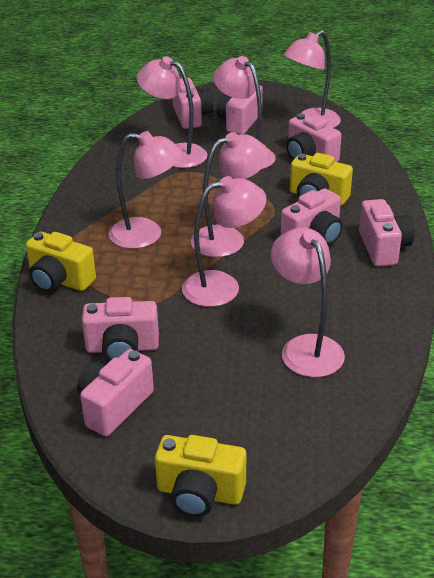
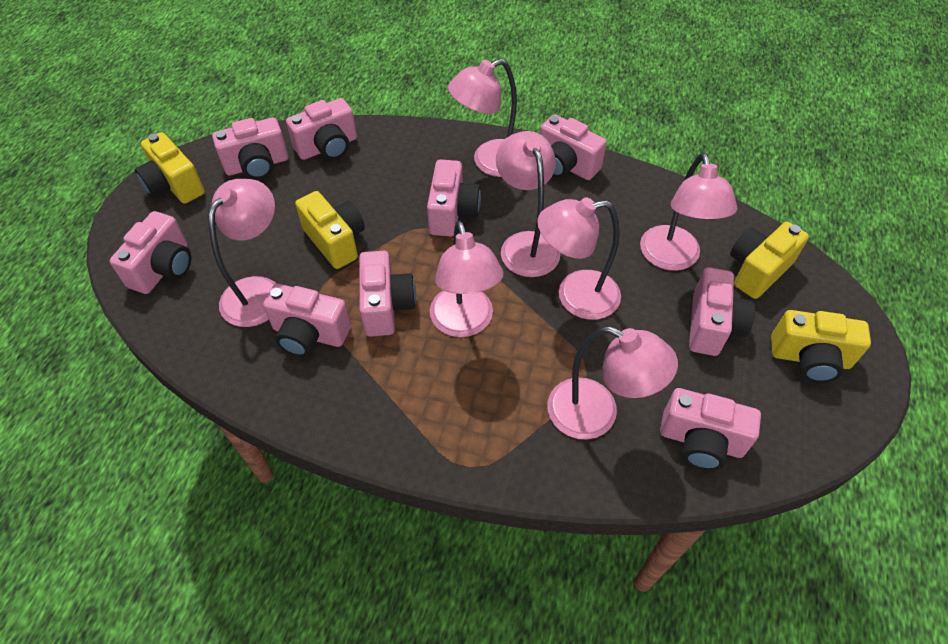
pink camera: 7 -> 9
yellow camera: 3 -> 4

